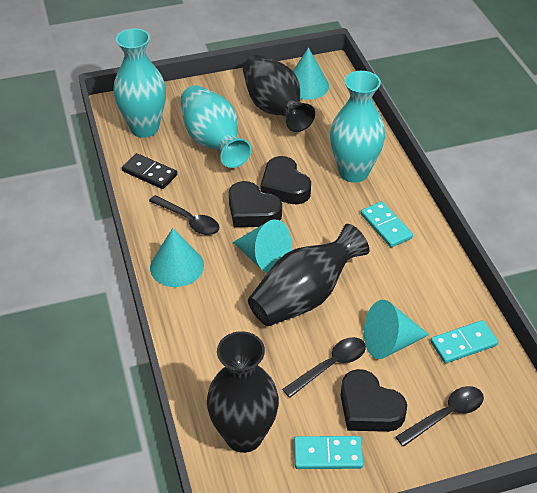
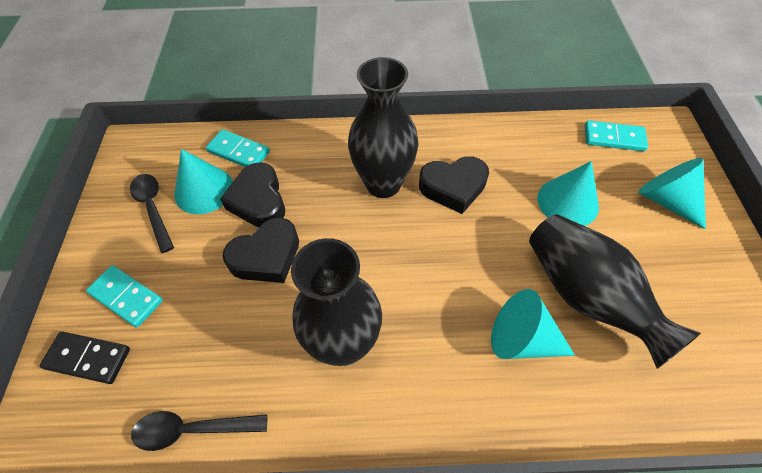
black spoon: 3 -> 2
turquoise vase: 3 -> 0

